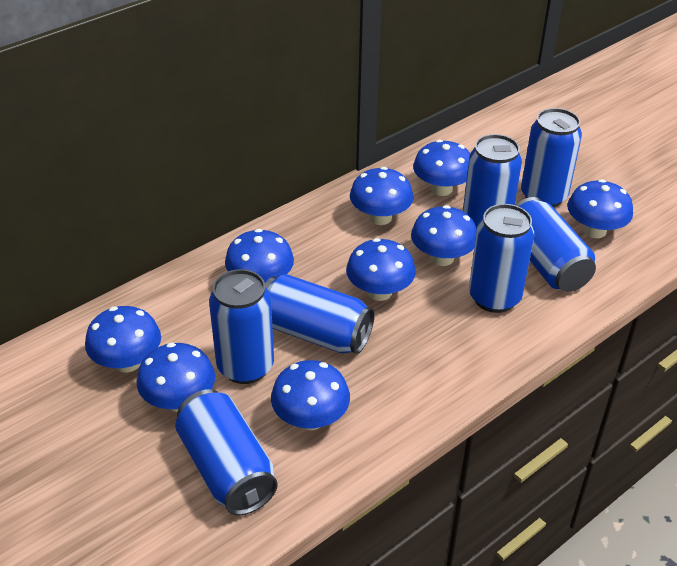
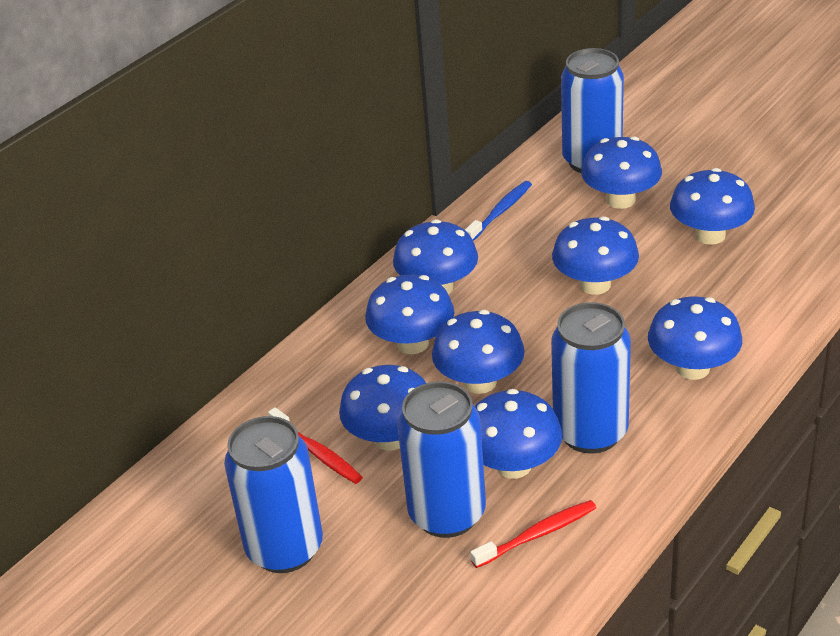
blue can: 7 -> 4
blue toothbrush: 0 -> 1
red toothbrush: 0 -> 2

